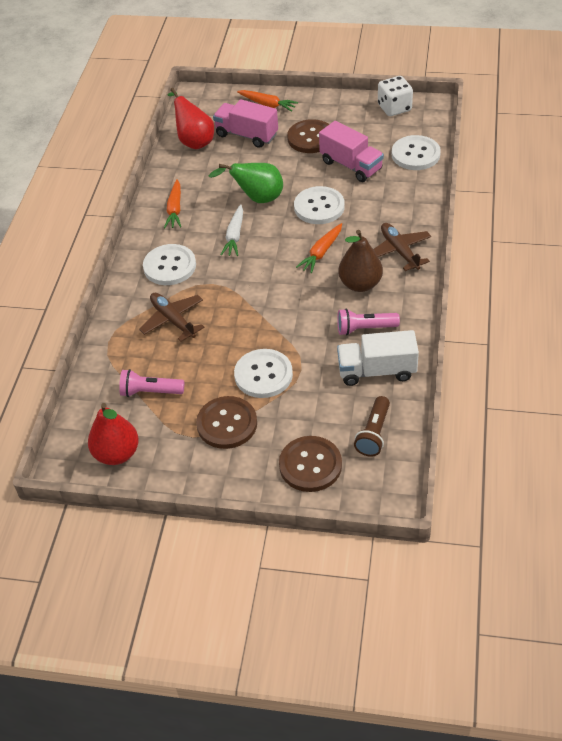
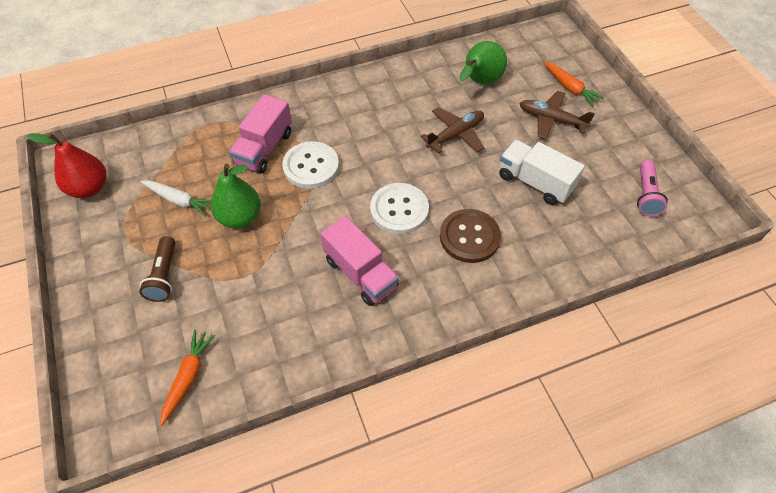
brown button: 3 -> 1
brown pear: 1 -> 0
green pear: 1 -> 2
orange carrot: 3 -> 2
pink flashlight: 2 -> 1
red pear: 2 -> 1
white button: 4 -> 2
white dice: 1 -> 0

